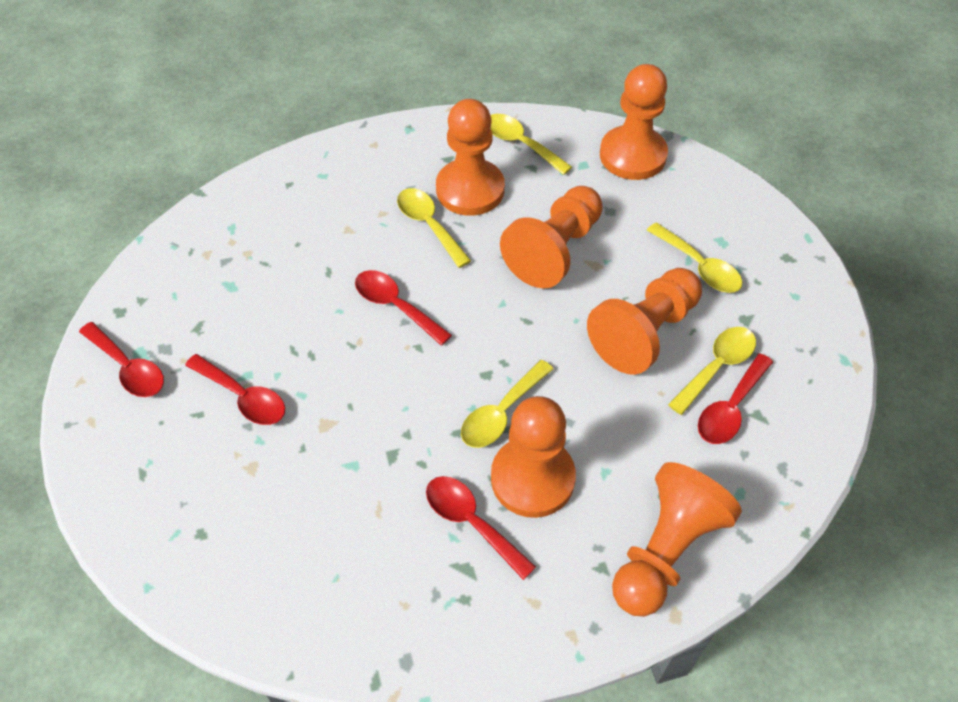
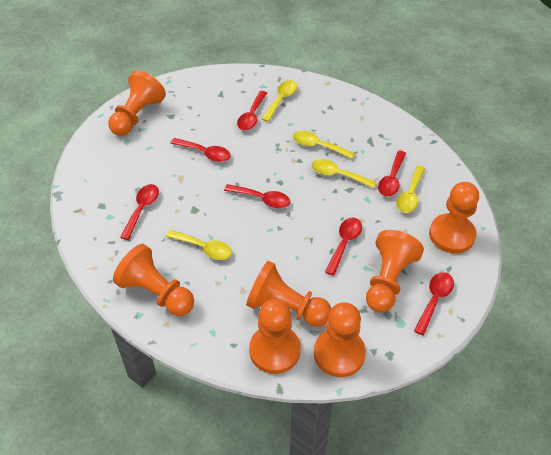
orange pawn: 6 -> 7
red spoon: 5 -> 7

